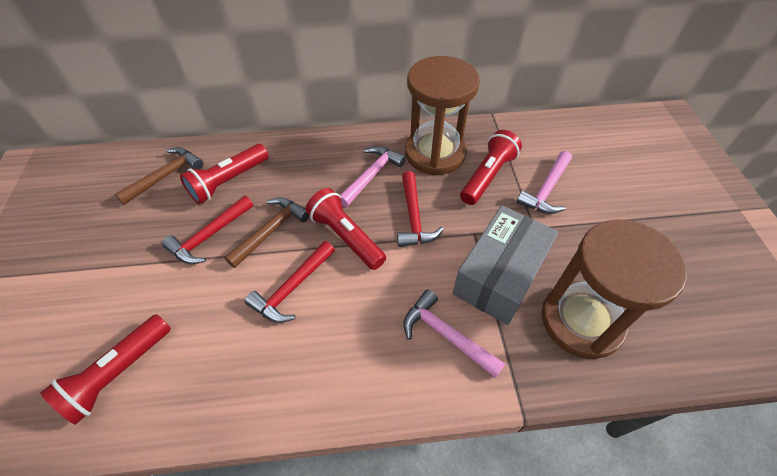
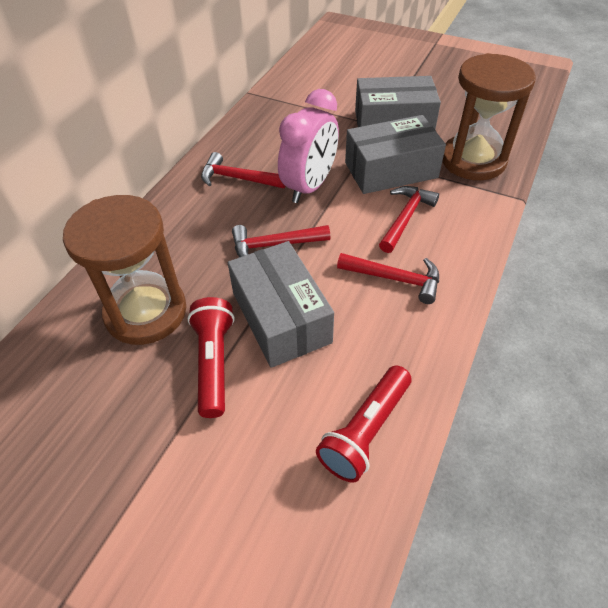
brown hammer: 2 -> 0
grey box: 1 -> 3
pink clock: 0 -> 1
pink hammer: 3 -> 0
red flashlight: 4 -> 2
red hammer: 3 -> 4

